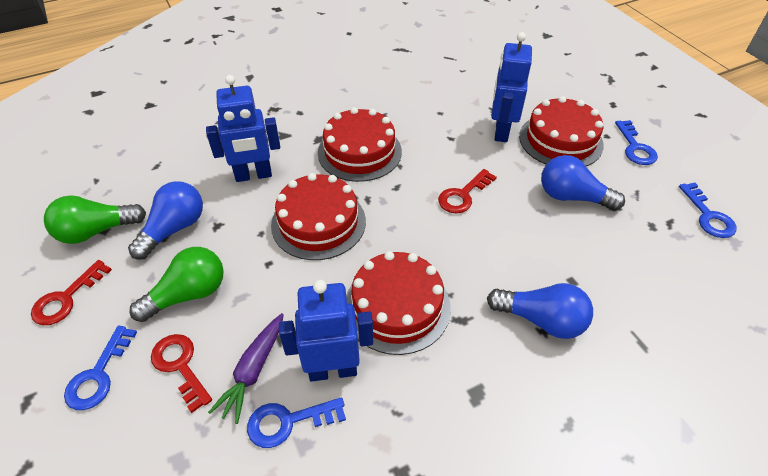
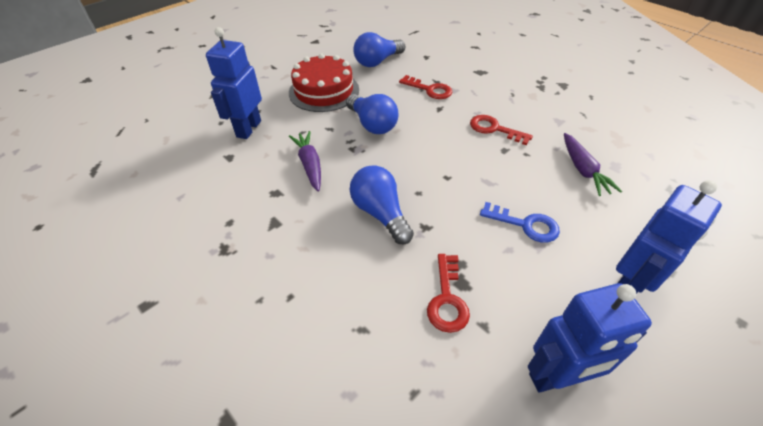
blue key: 4 -> 1
green light bulb: 2 -> 0
purple carrot: 1 -> 2
red cake: 4 -> 1

